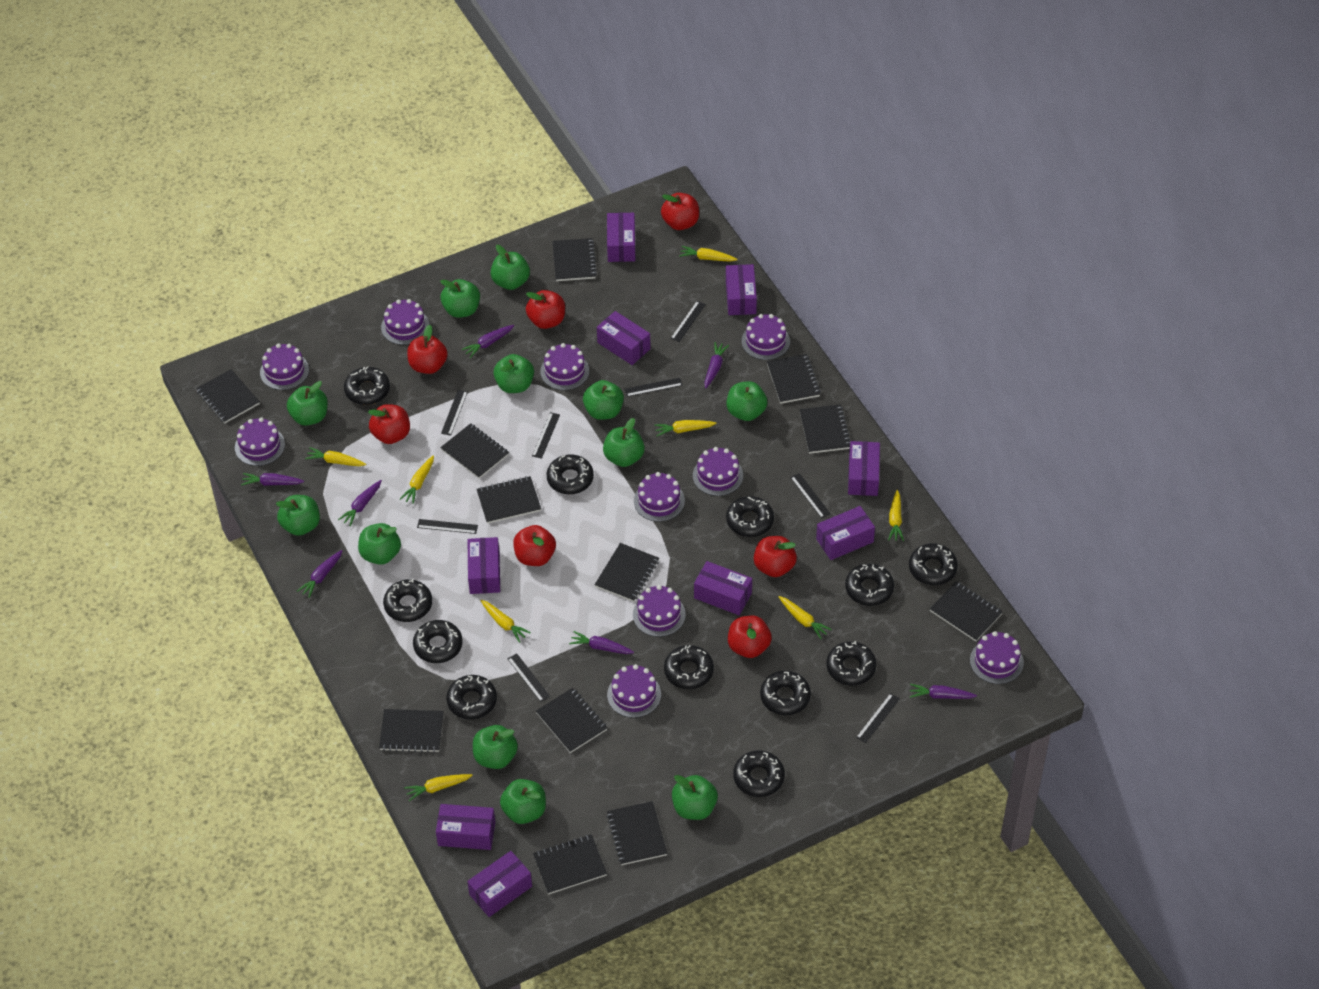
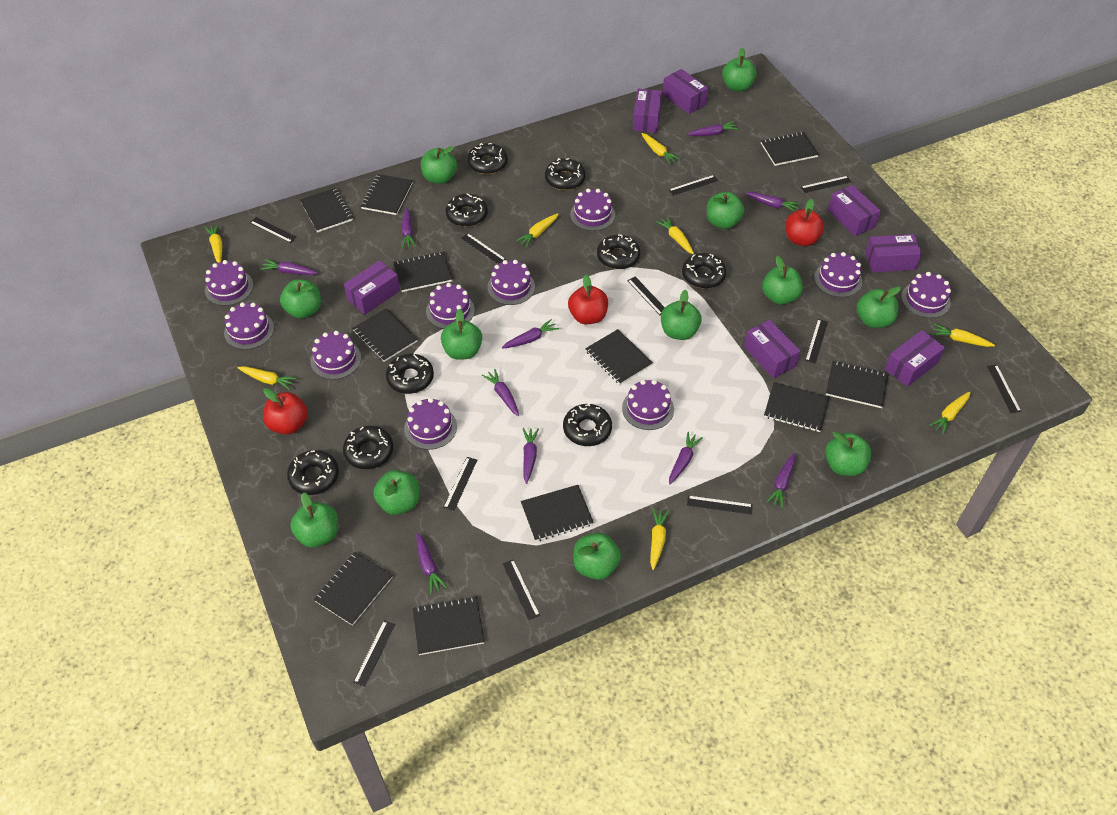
black donut: 12 -> 9
black notebook: 12 -> 11
black ruler: 8 -> 11
purple box: 9 -> 7
purple carrot: 7 -> 10
red apple: 7 -> 3

